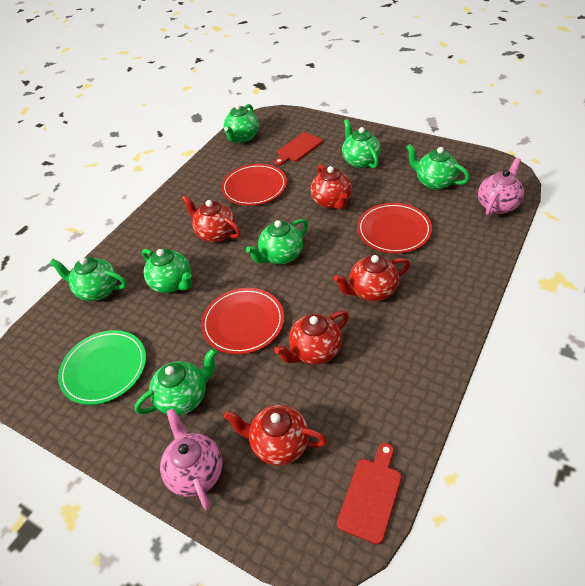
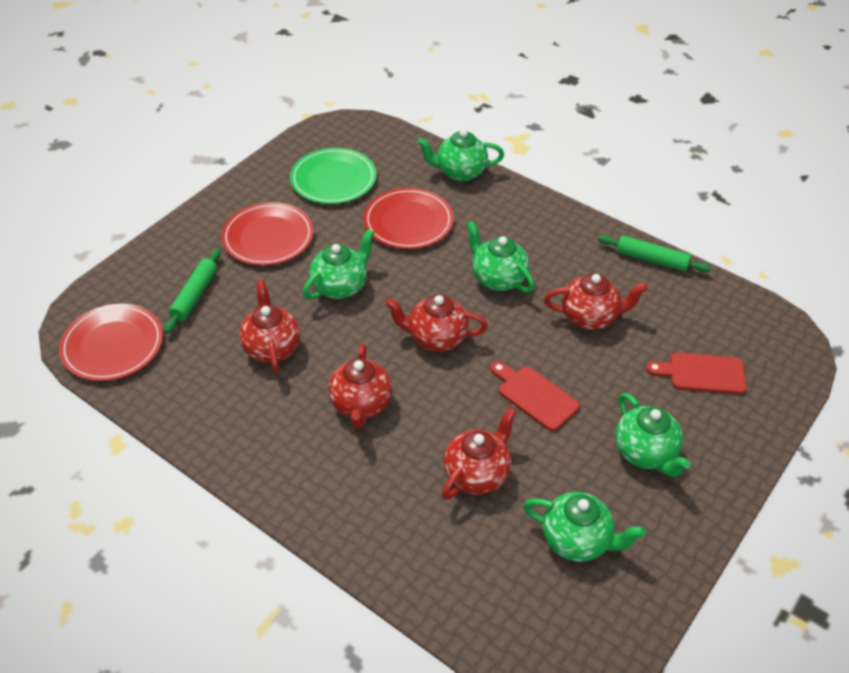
green rolling pin: 0 -> 2
green teapot: 7 -> 5
pink teapot: 2 -> 0

